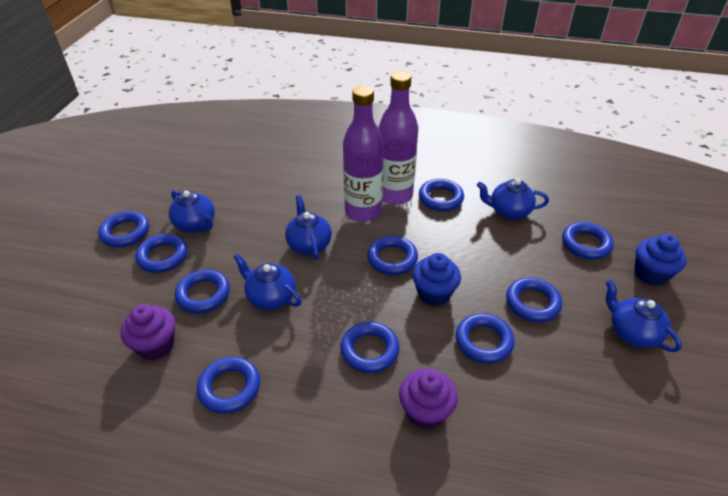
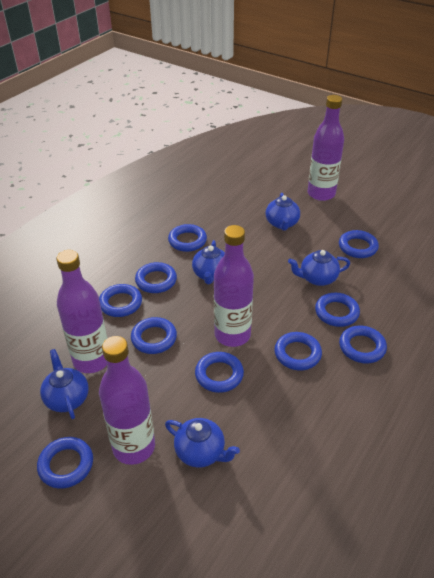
blue cupcake: 2 -> 0
purple bottle: 2 -> 4
purple cupcake: 2 -> 0

